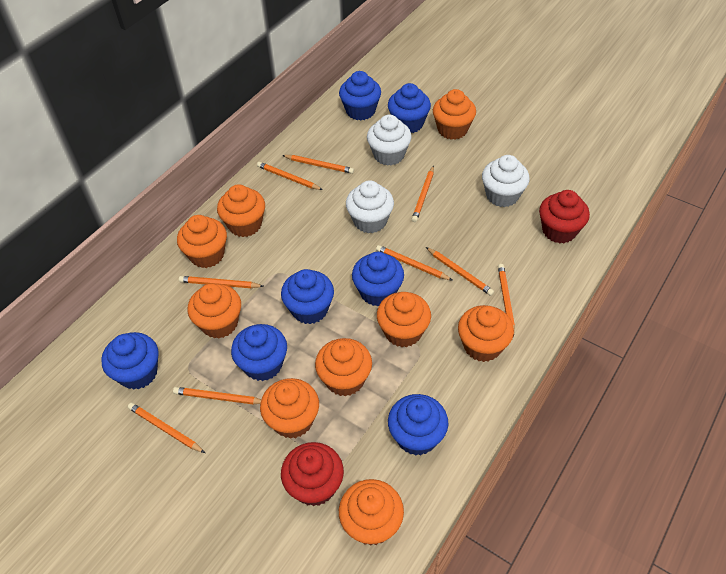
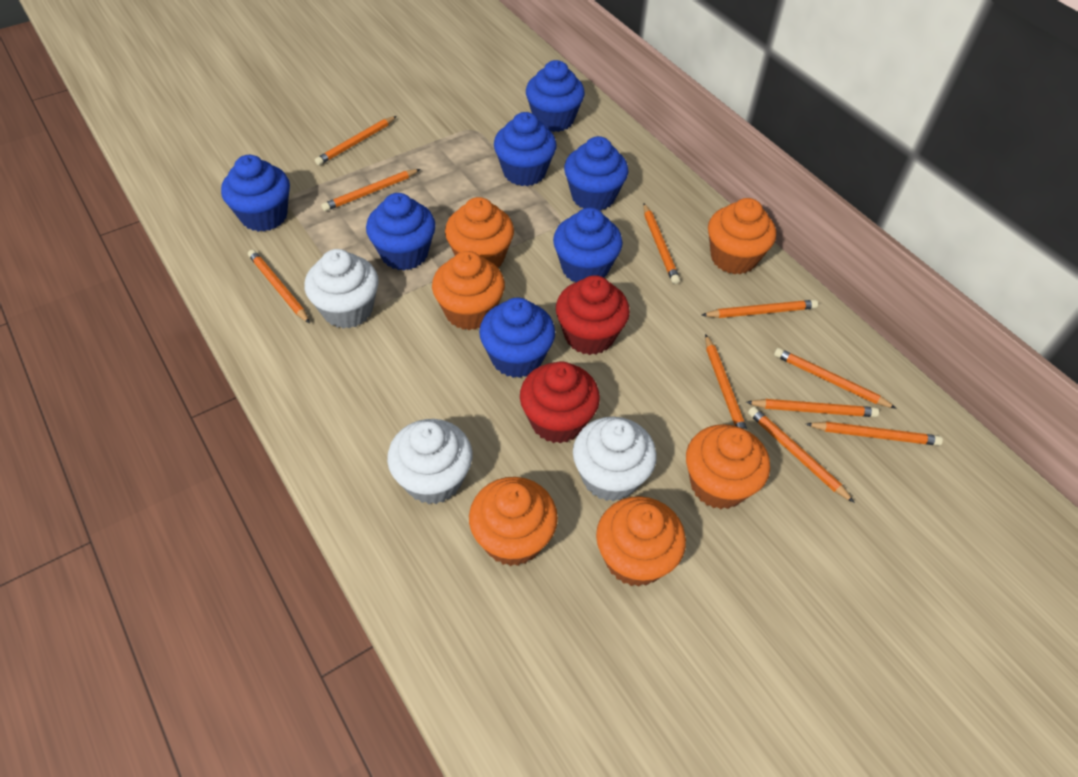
orange cupcake: 9 -> 6
orange pencil: 9 -> 10

